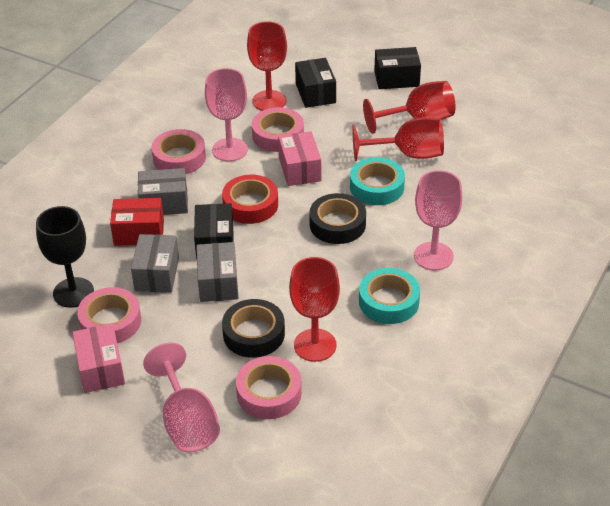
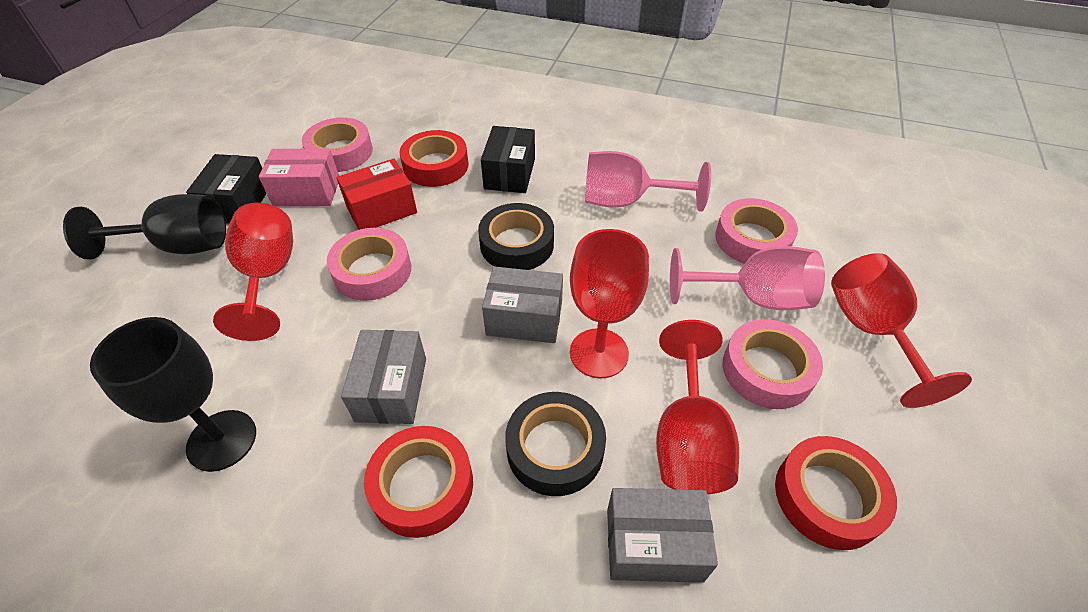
black box: 3 -> 2
black goblet: 1 -> 2
pink box: 2 -> 1
pink goblet: 3 -> 2
red tape: 1 -> 3
turquoise tape: 2 -> 0

